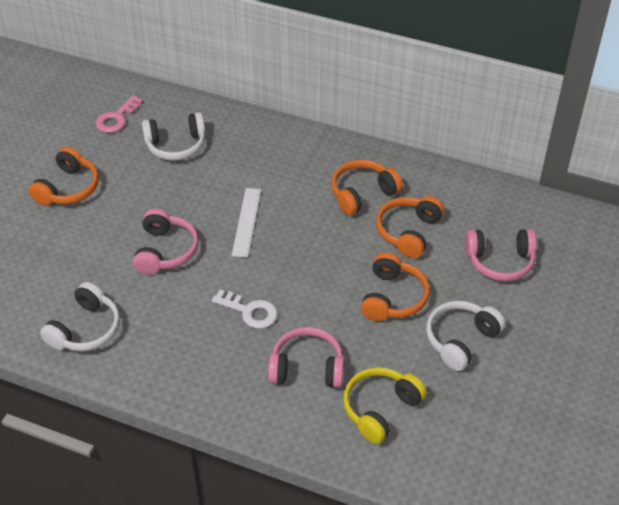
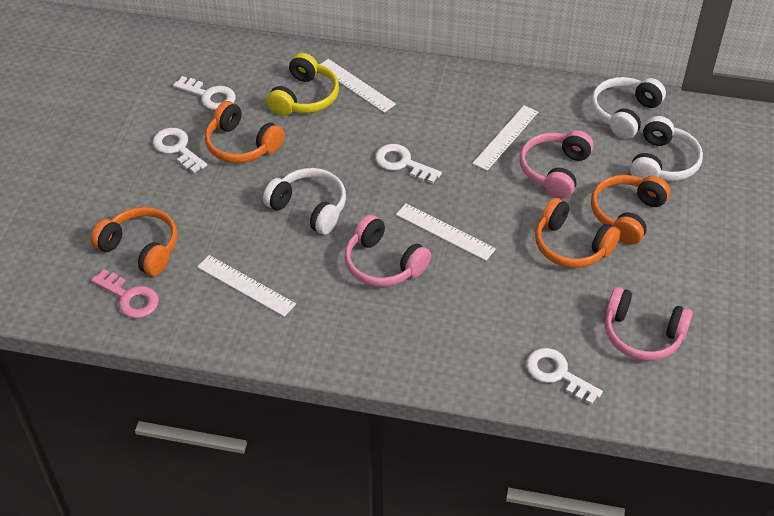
white key: 1 -> 4
white ruler: 1 -> 4

